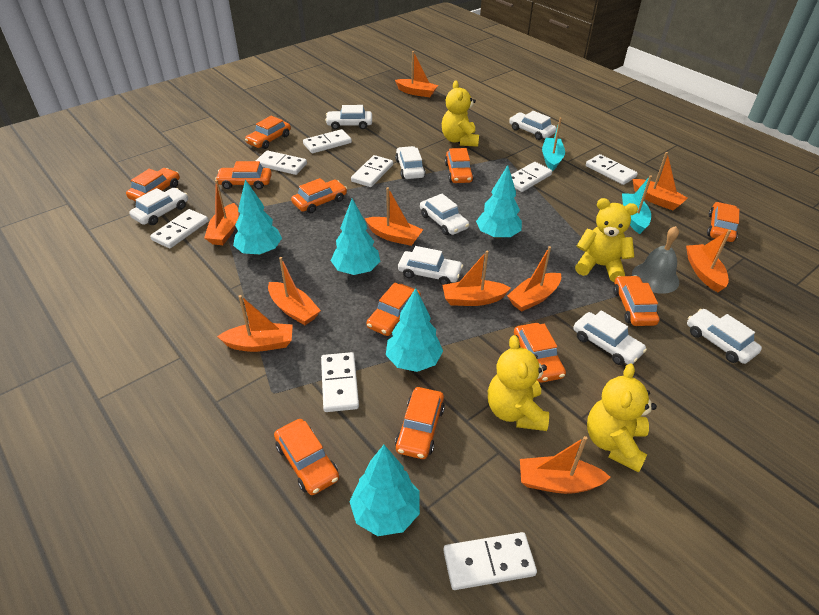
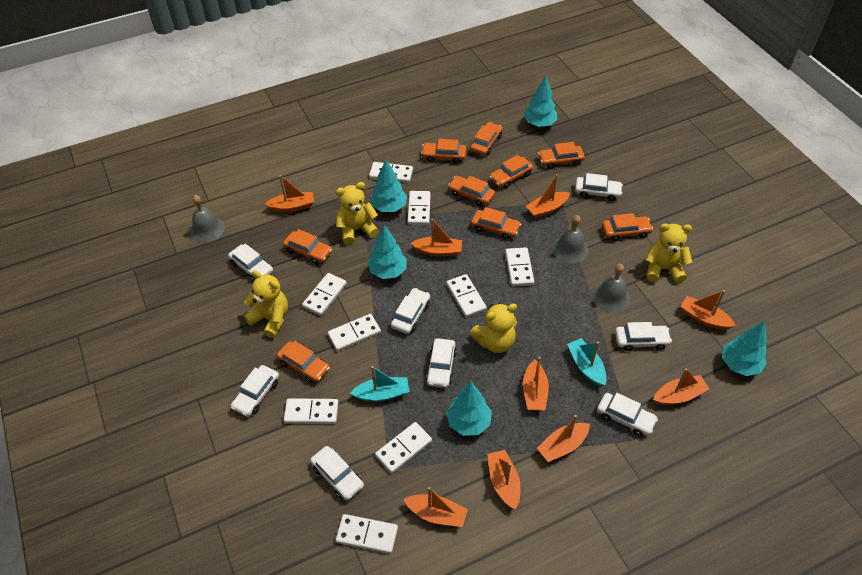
grey bell: 1 -> 3
orange boat: 10 -> 9
orange car: 11 -> 9
white domino: 8 -> 9

